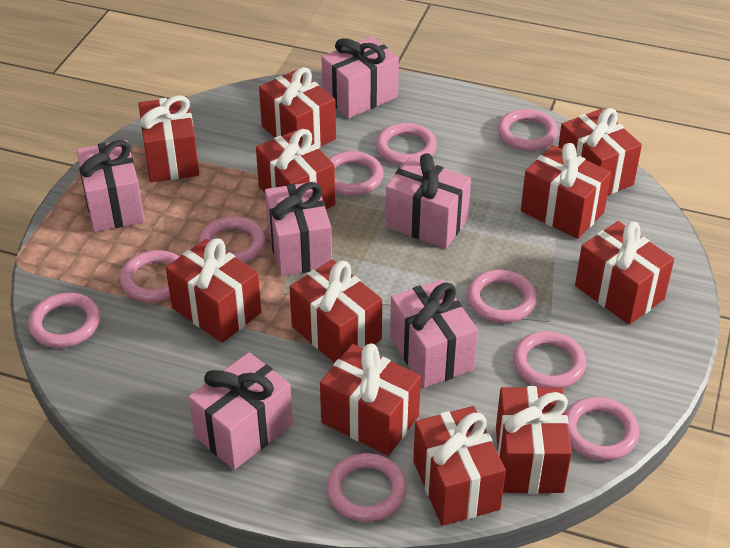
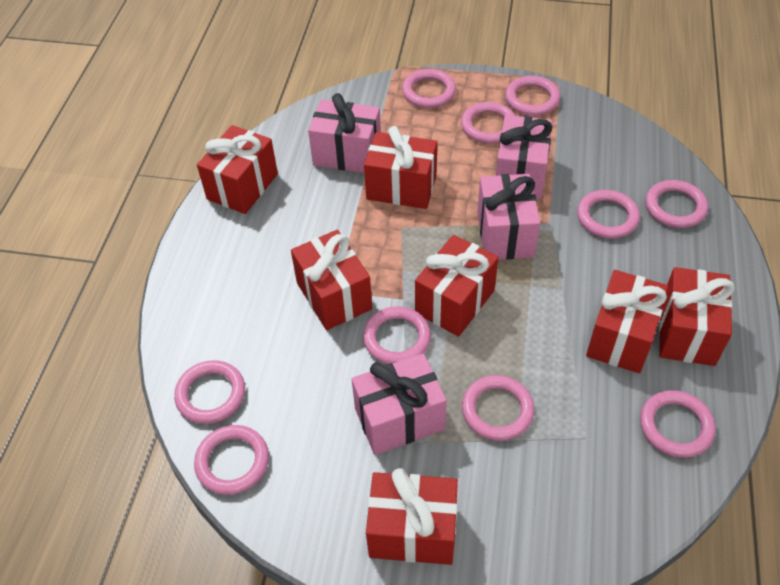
pink gift: 6 -> 4
red gift: 11 -> 7

